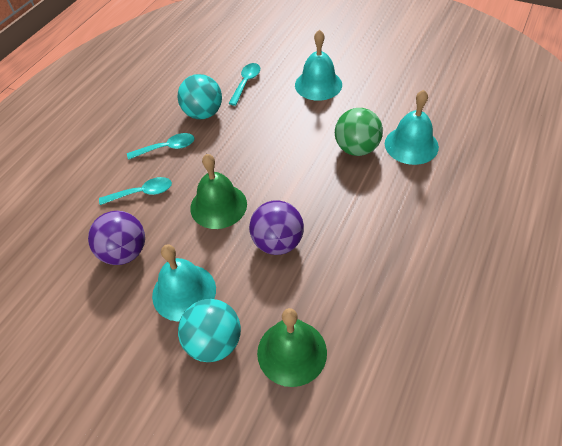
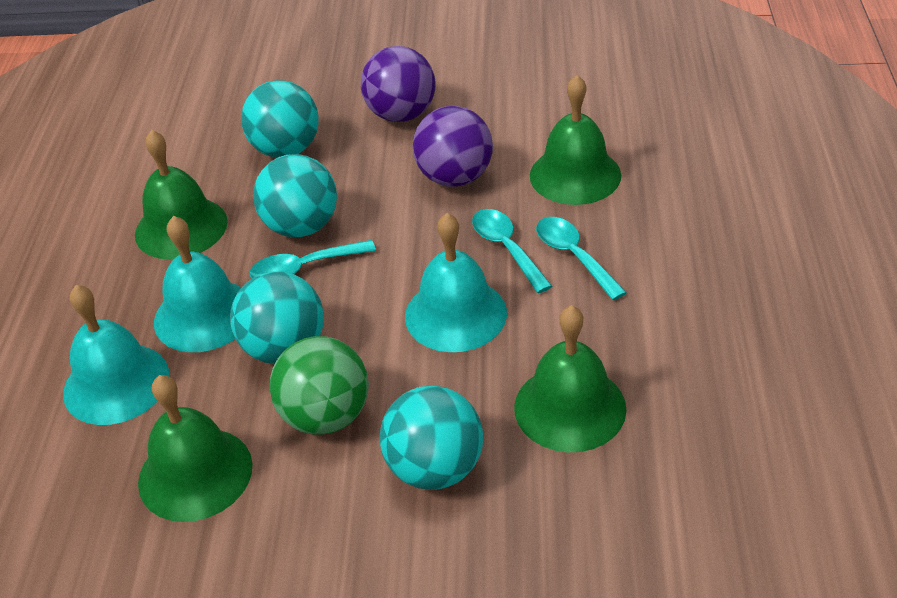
green bell: 2 -> 4
turquoise ball: 2 -> 4

